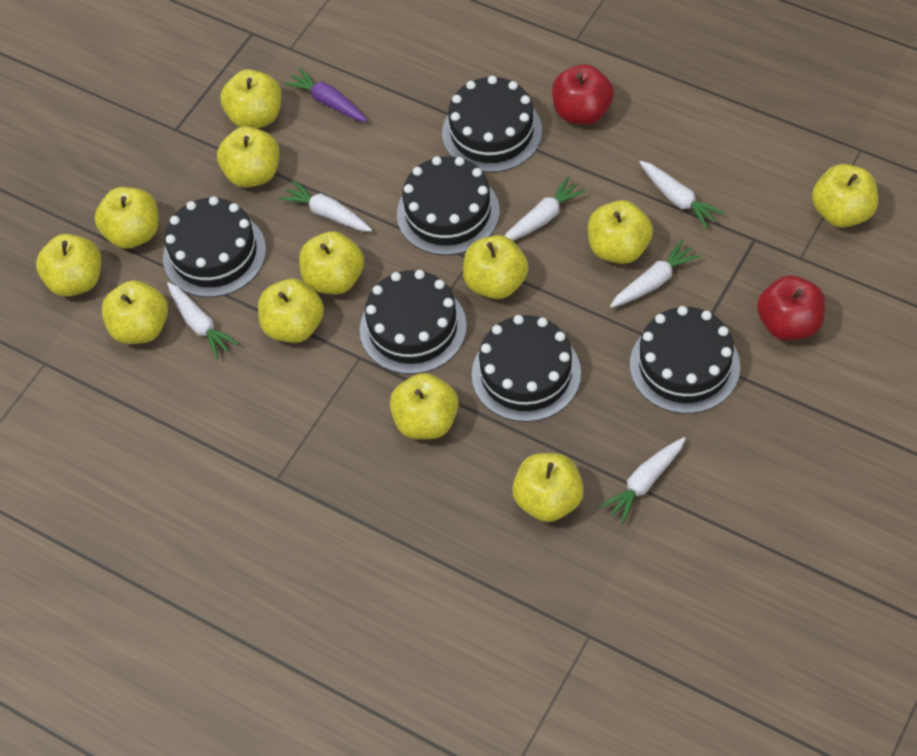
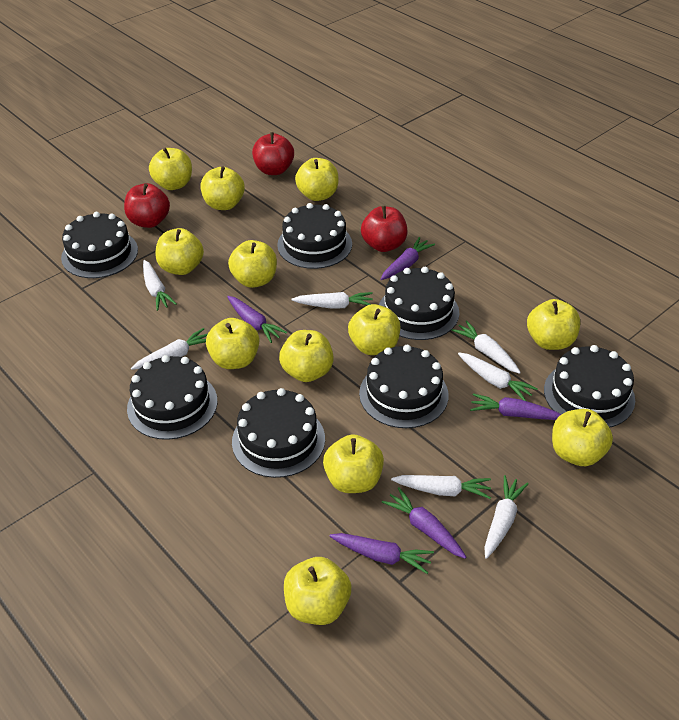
black cake: 6 -> 7
purple carrot: 1 -> 5
red apple: 2 -> 3
white carrot: 6 -> 7

